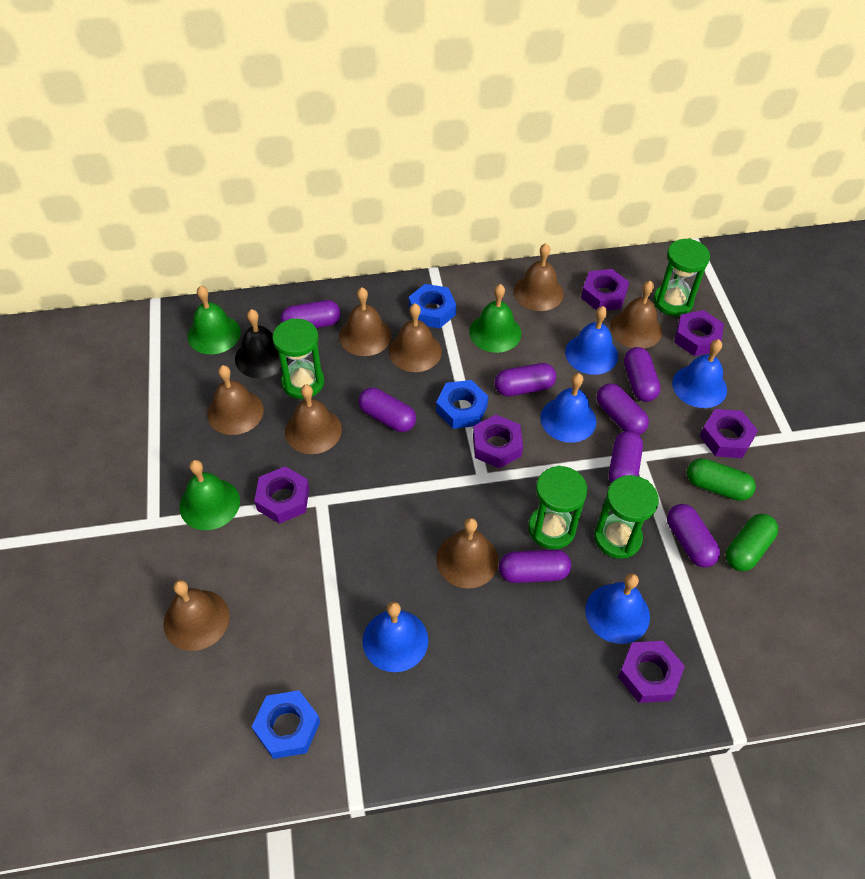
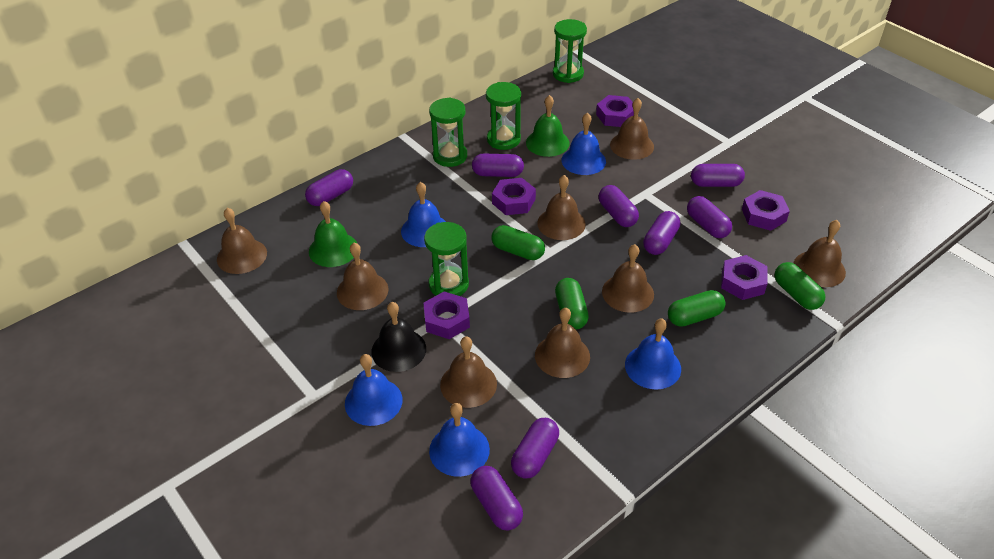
blue nut: 3 -> 0
green bell: 3 -> 2
green capsule: 2 -> 4
purple nut: 6 -> 5

